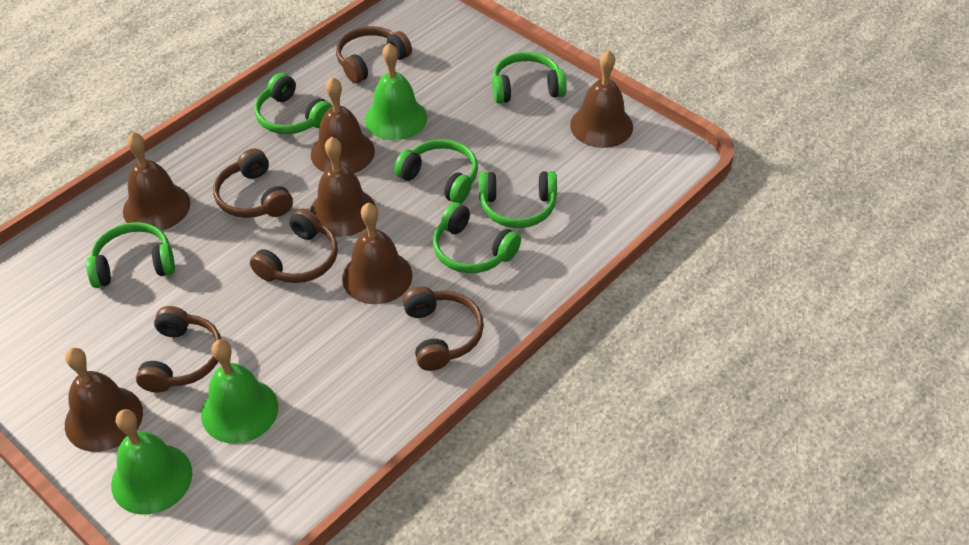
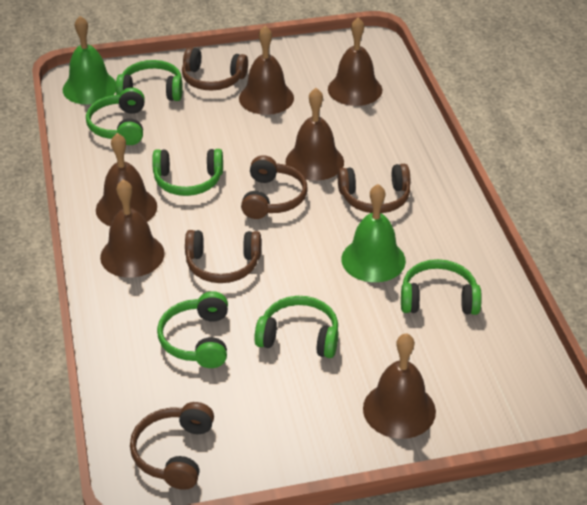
green bell: 3 -> 2

